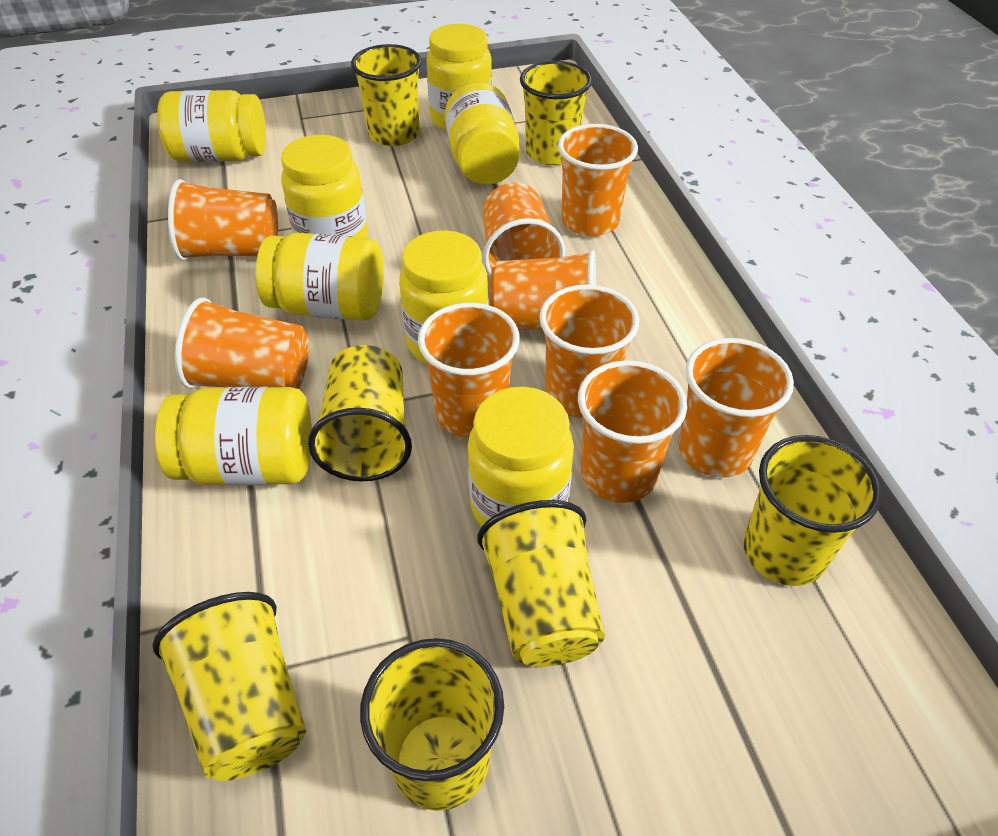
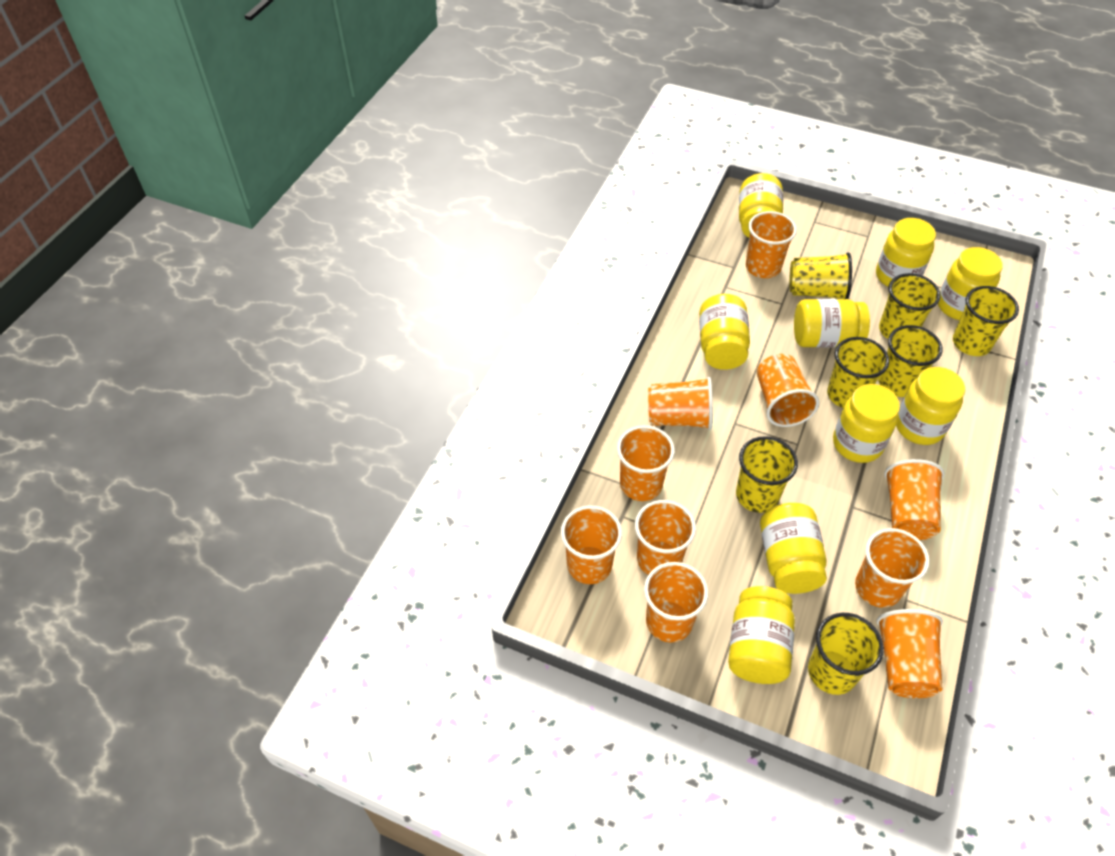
orange cup: 9 -> 10
yellow jar: 8 -> 9

